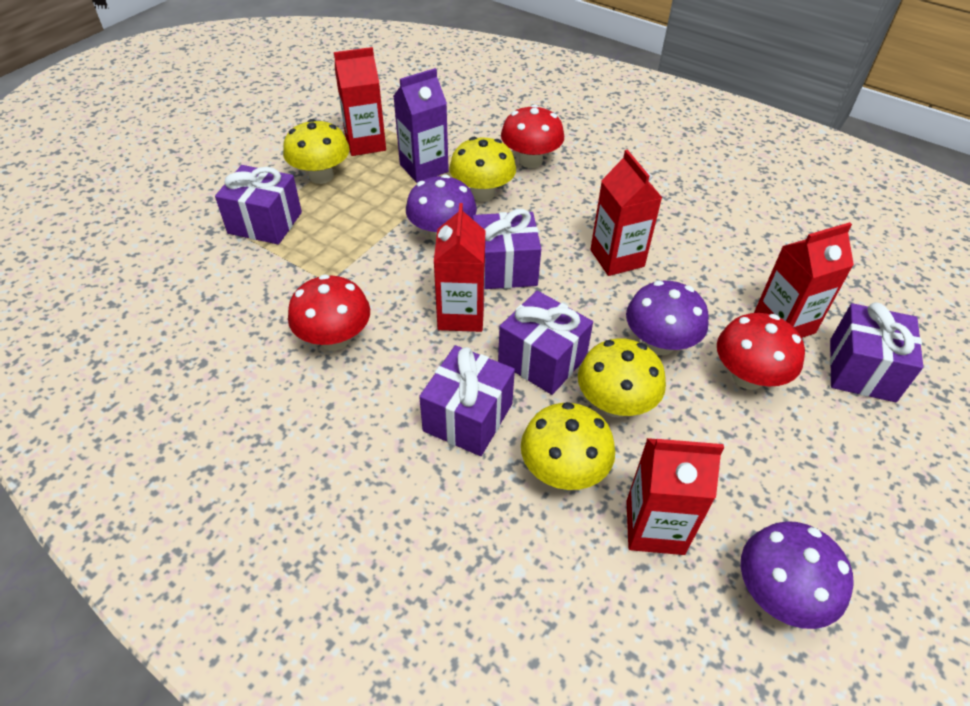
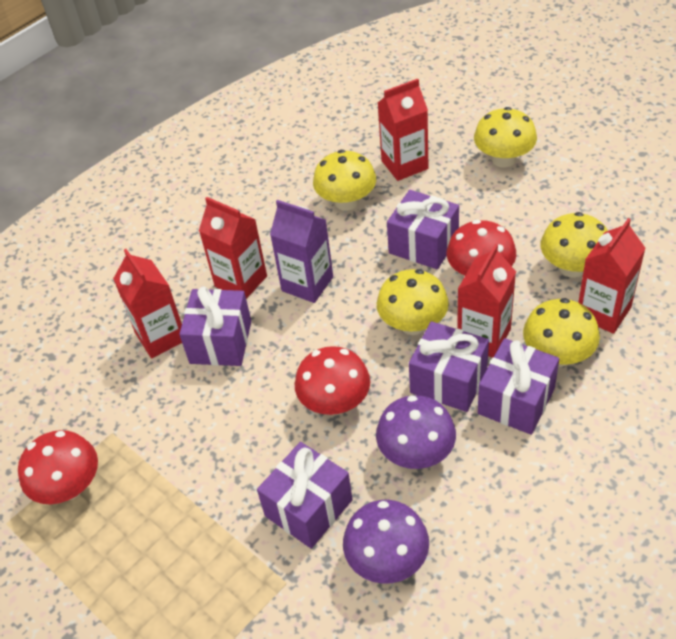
purple mushroom: 3 -> 2
yellow mushroom: 4 -> 5

